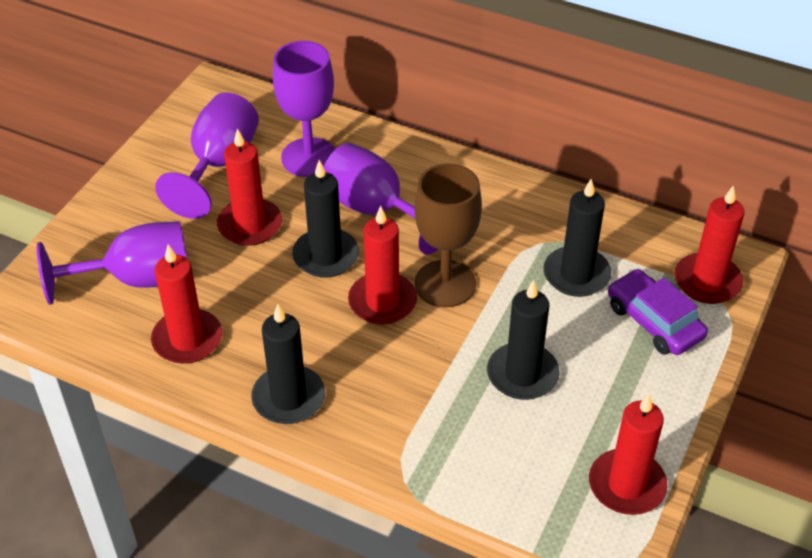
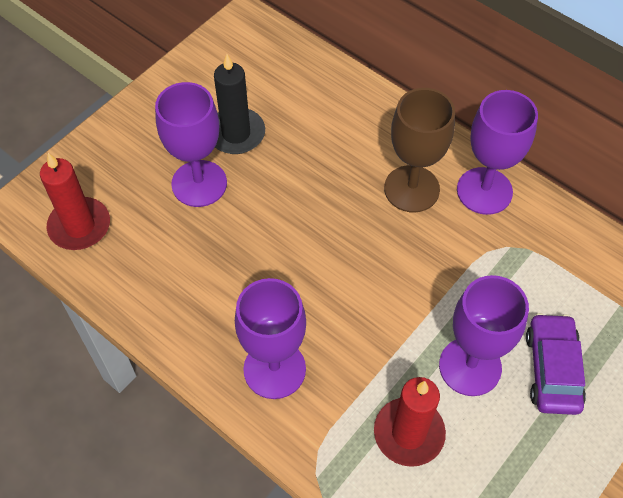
black candle: 4 -> 1
red candle: 5 -> 2

